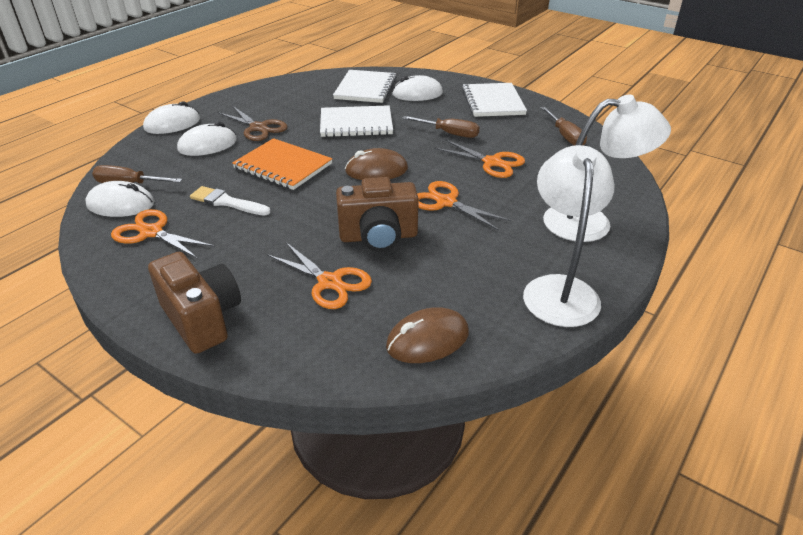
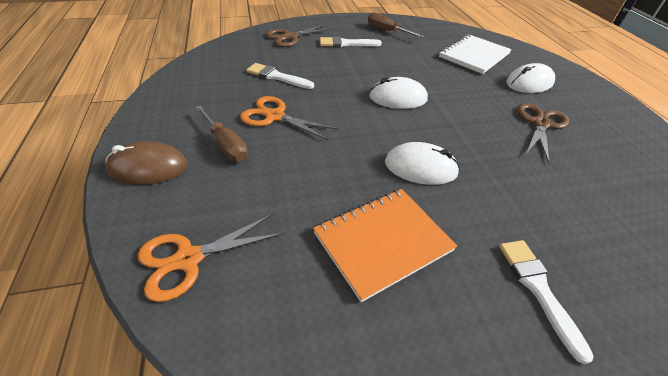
brown camera: 2 -> 0
brown mouse: 2 -> 1
brown scissors: 1 -> 2
brown screwdriver: 3 -> 2
orange scissors: 4 -> 2
white brush: 1 -> 3
white lamp: 2 -> 0
white mouse: 4 -> 3
white notebook: 3 -> 1

